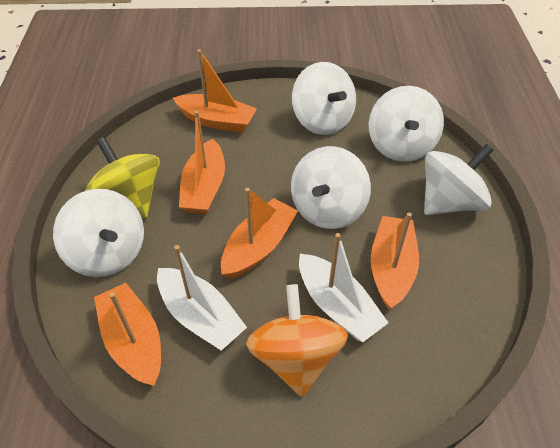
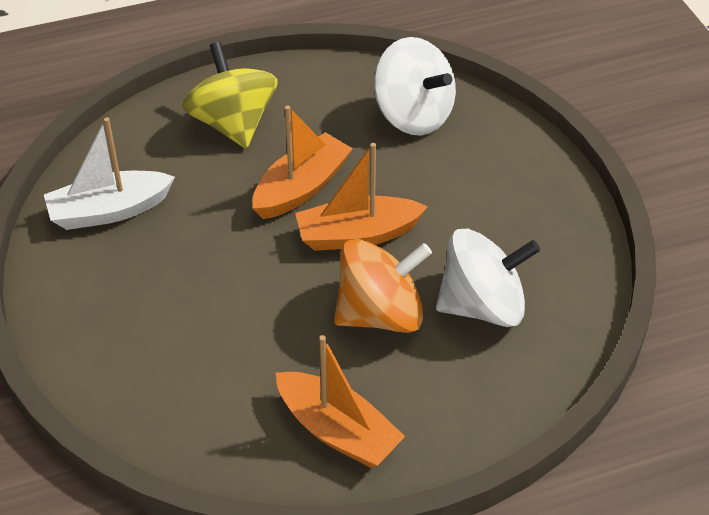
orange boat: 5 -> 3
white boat: 2 -> 1
white spinning top: 5 -> 2

